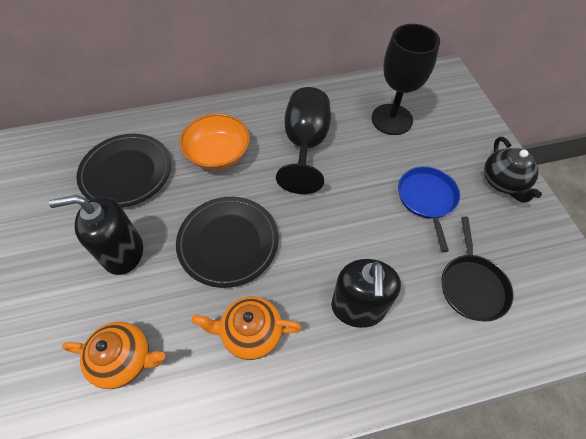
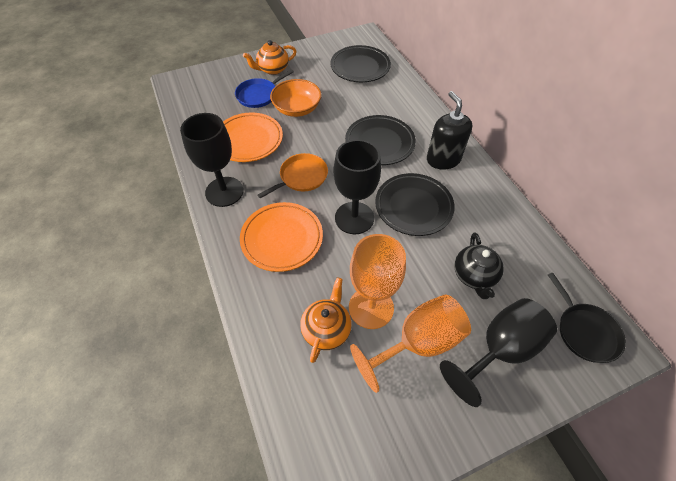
black goblet: 2 -> 3
black plate: 2 -> 3
black soap dispenser: 2 -> 1
orange goblet: 0 -> 2
orange pan: 0 -> 1
orange plate: 0 -> 2

